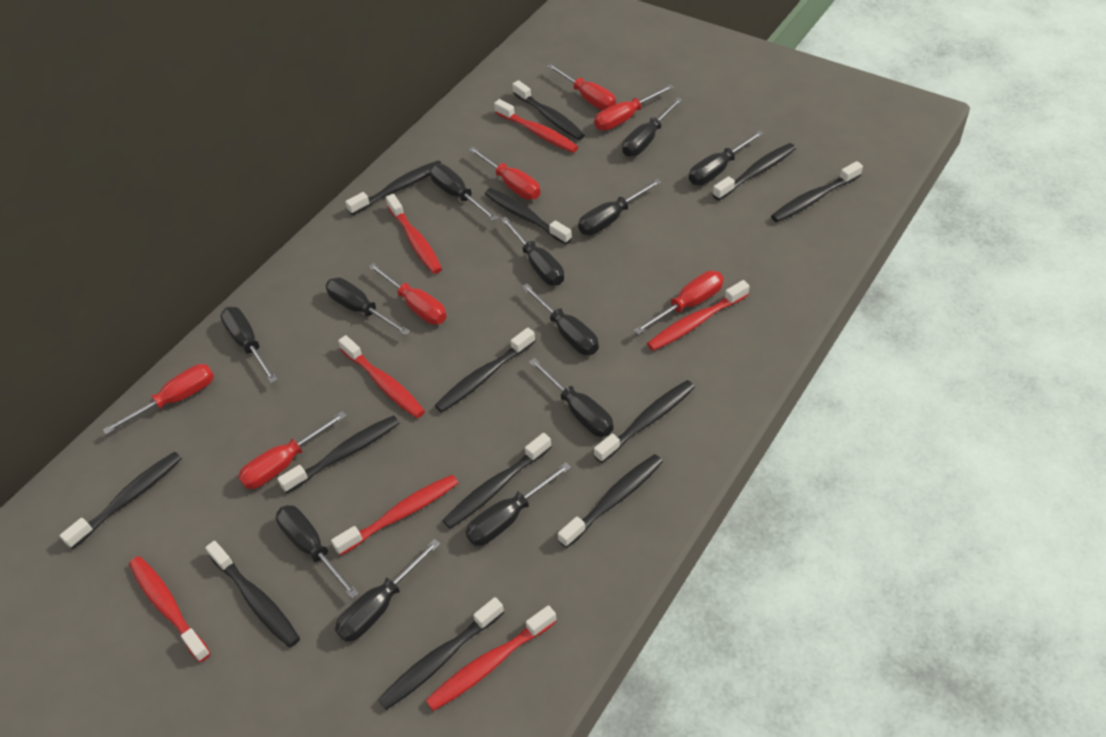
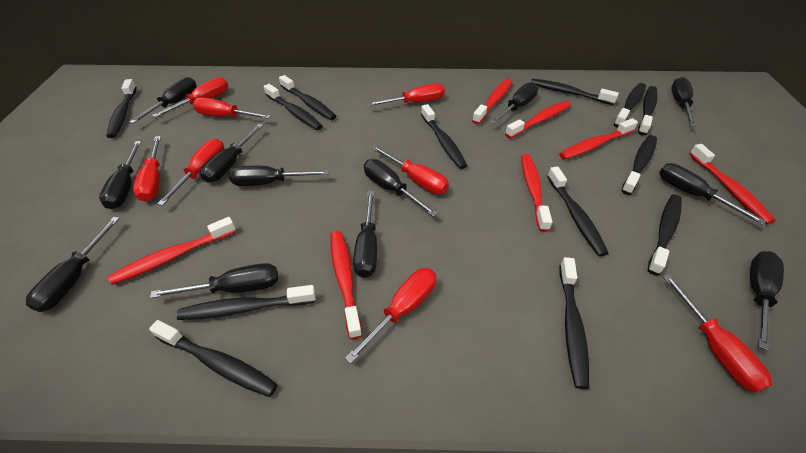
red screwdriver: 7 -> 8

